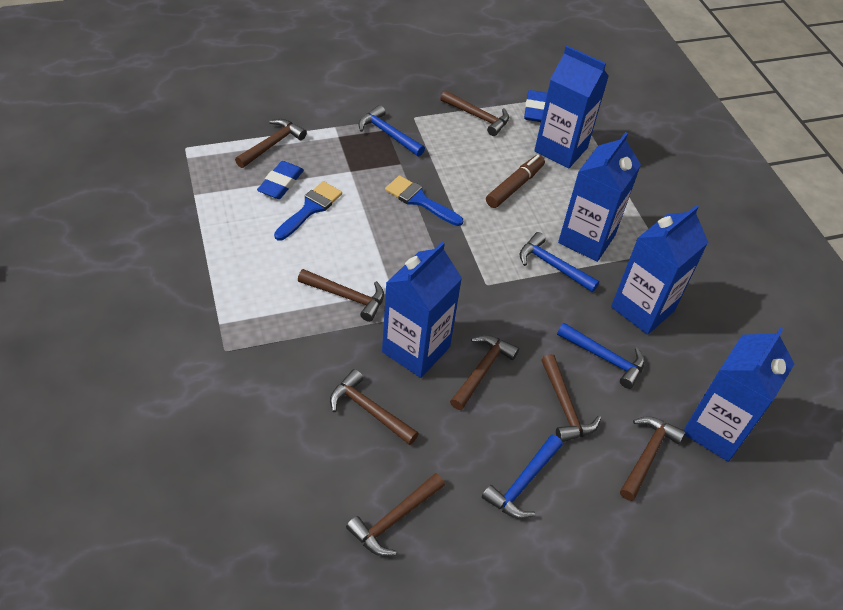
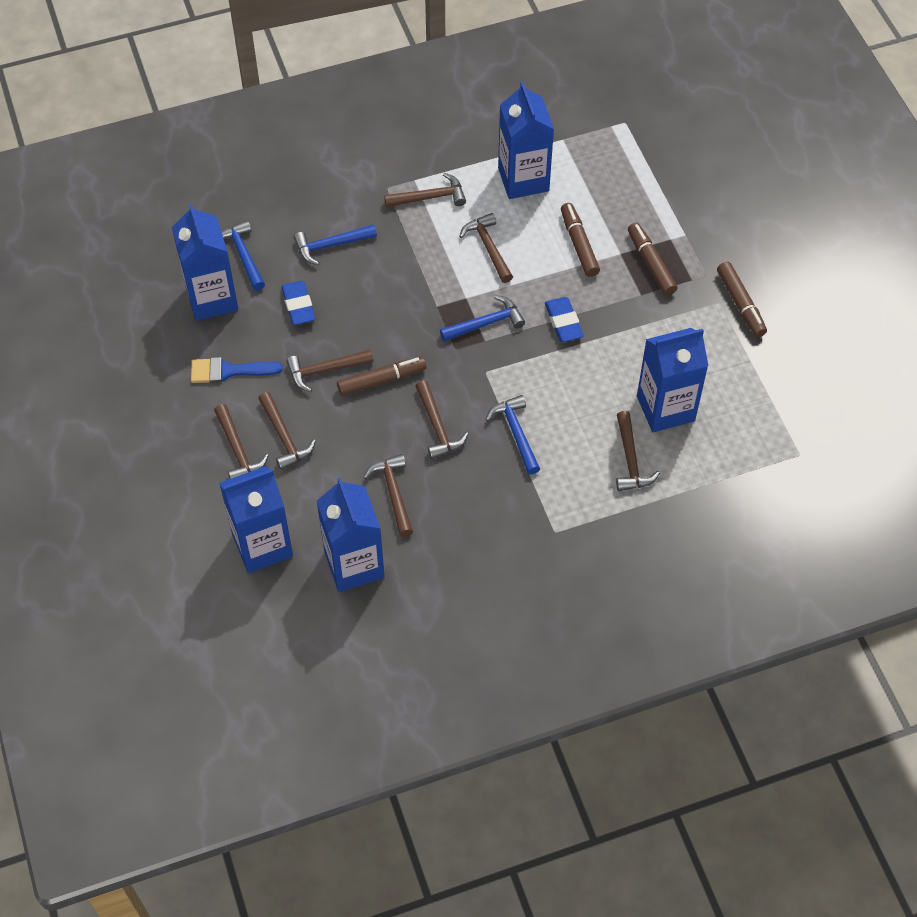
blue brush: 2 -> 1
brown marker: 1 -> 4

